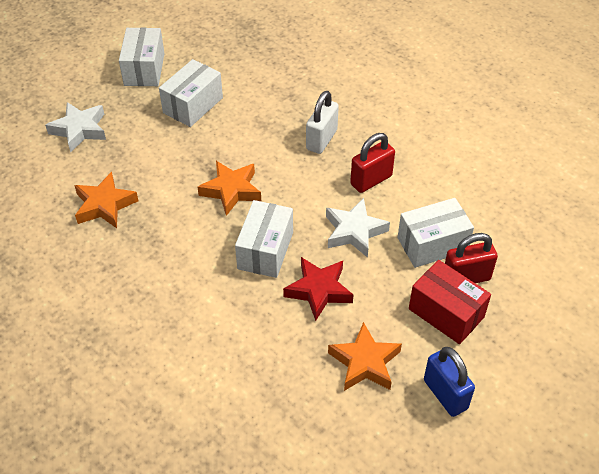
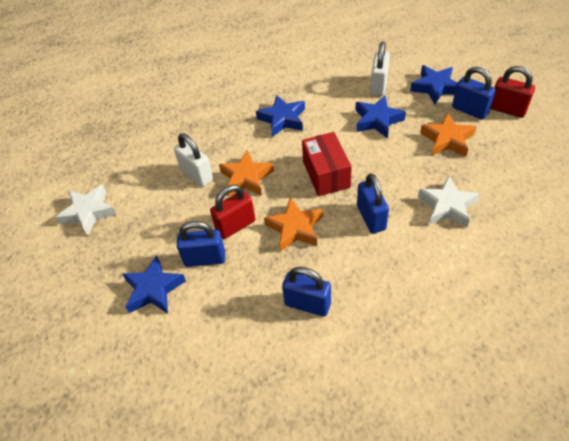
blue padlock: 1 -> 4
blue star: 0 -> 4
red star: 1 -> 0
white box: 4 -> 0
white padlock: 1 -> 2

